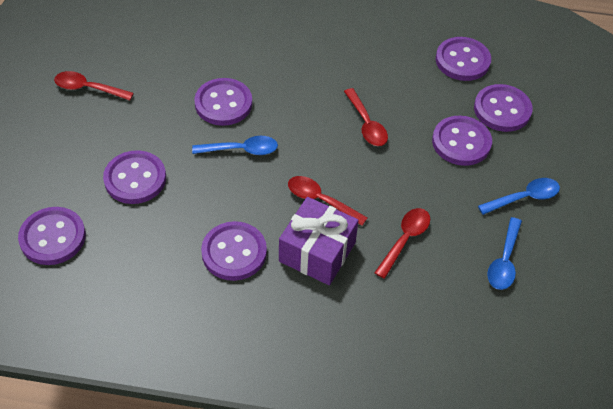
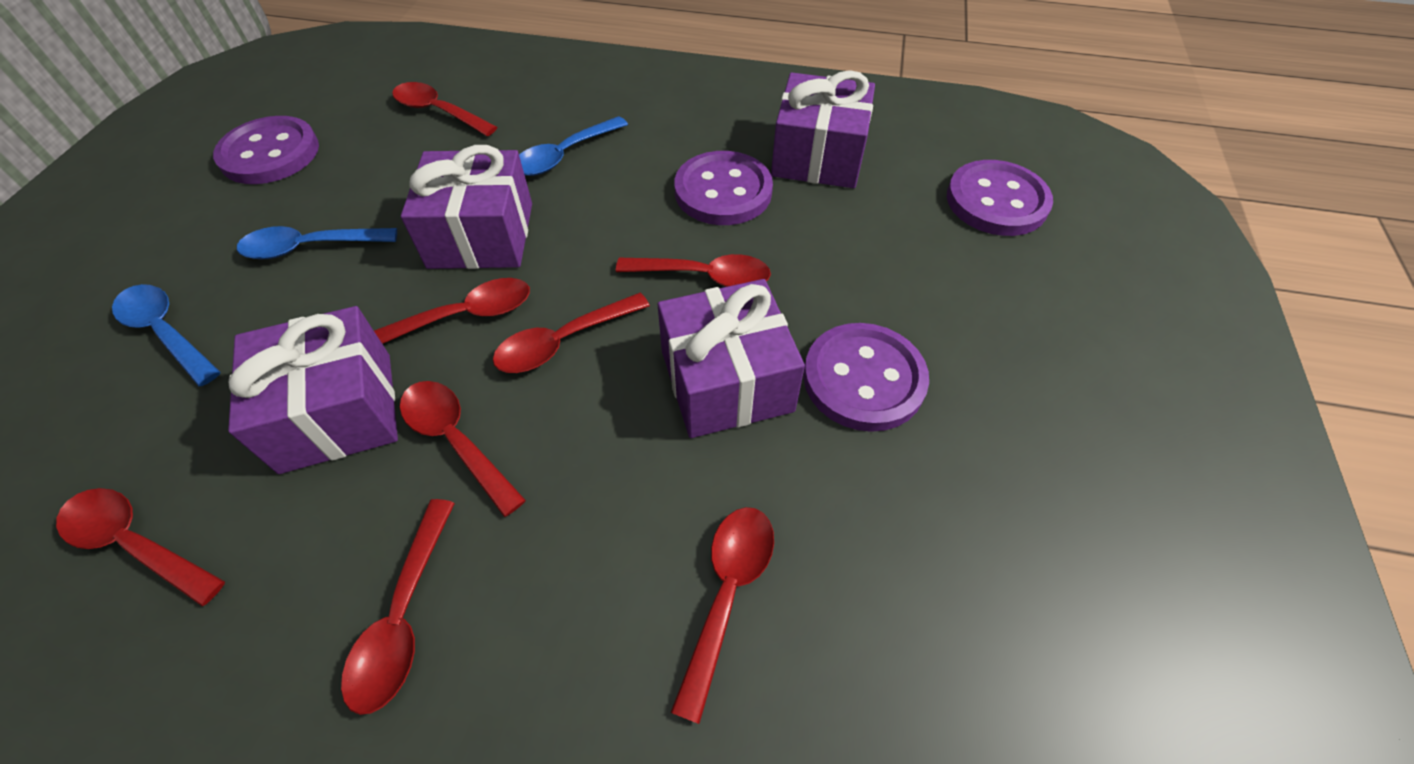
purple button: 7 -> 4
purple gift: 1 -> 4
red spoon: 4 -> 8

